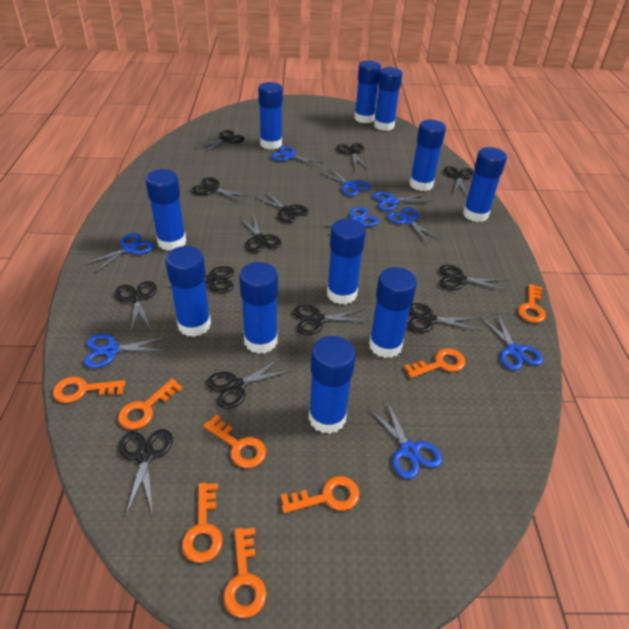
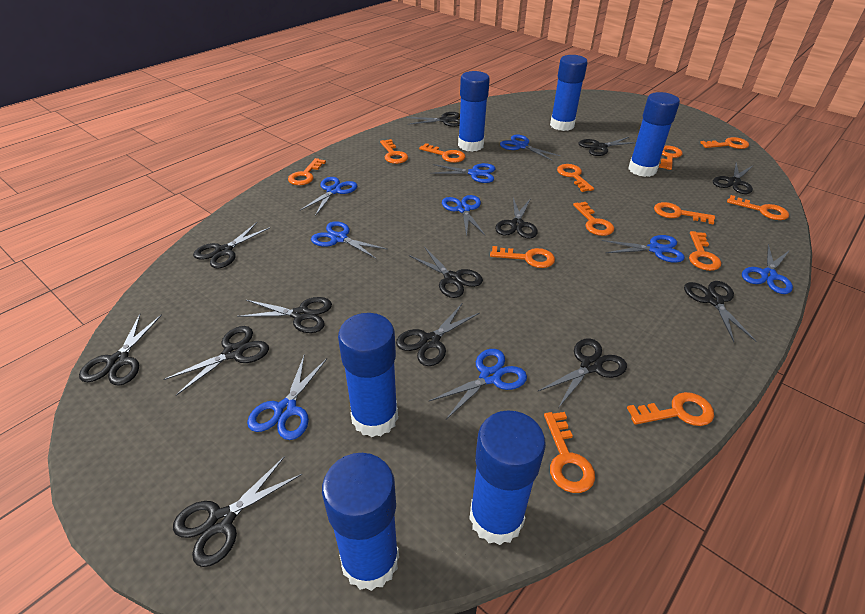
blue glue stick: 11 -> 6
orange key: 8 -> 13

